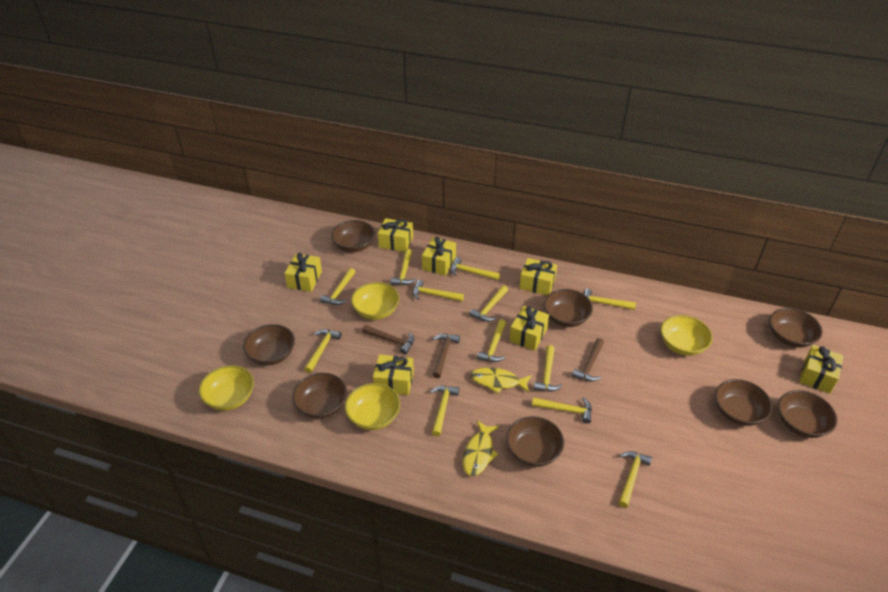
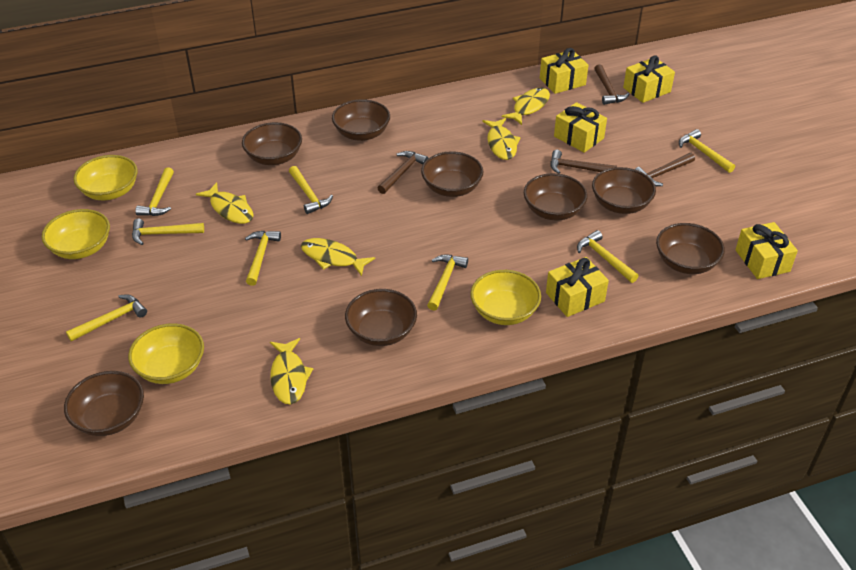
brown hammer: 3 -> 4
yellow fish: 2 -> 5
yellow gift: 7 -> 5
yellow hammer: 12 -> 8

